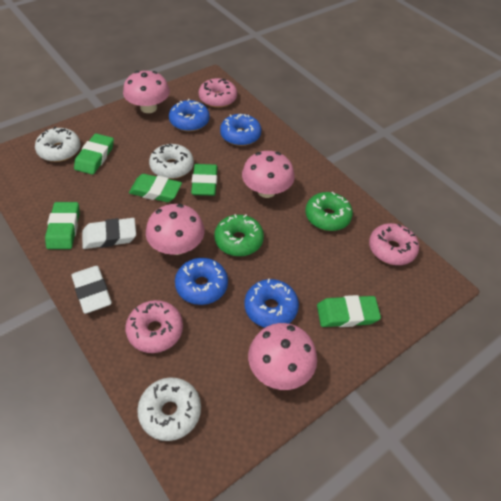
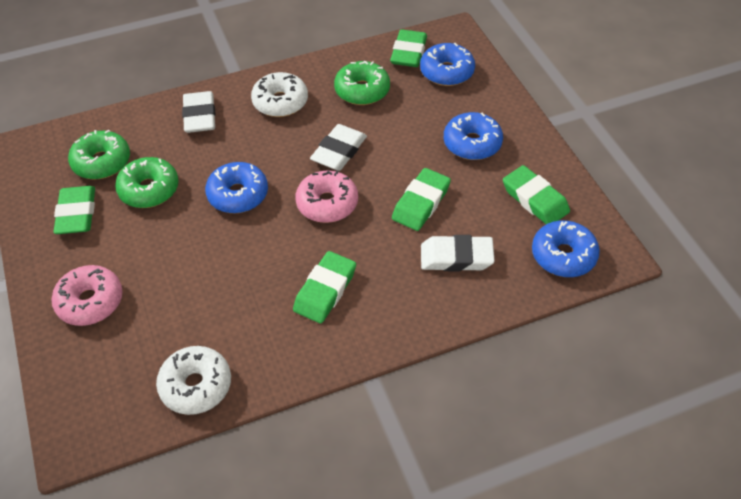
green donut: 2 -> 3
pink donut: 3 -> 2
pink mushroom: 4 -> 0
white donut: 3 -> 2
white eraser: 2 -> 3

